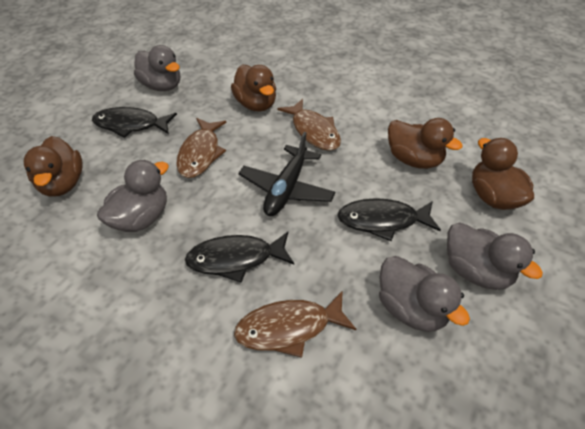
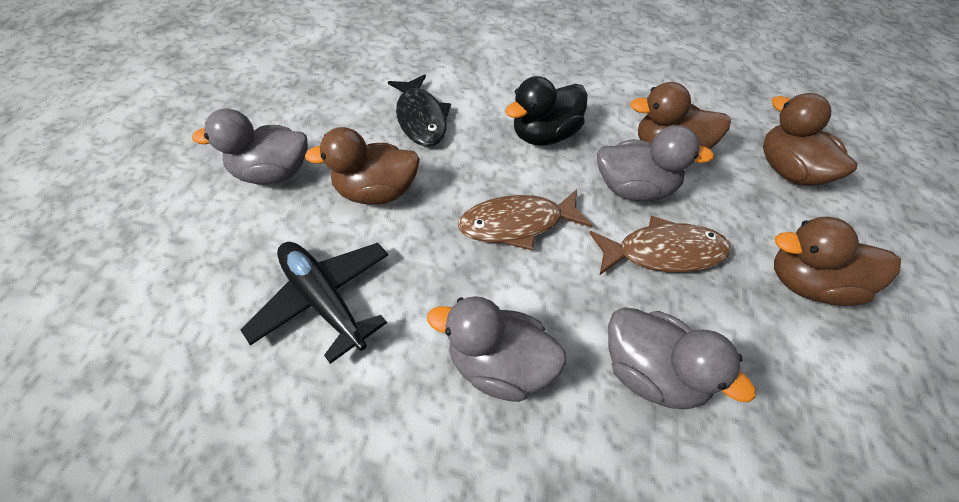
black duck: 0 -> 1
black fish: 3 -> 1
brown fish: 3 -> 2

